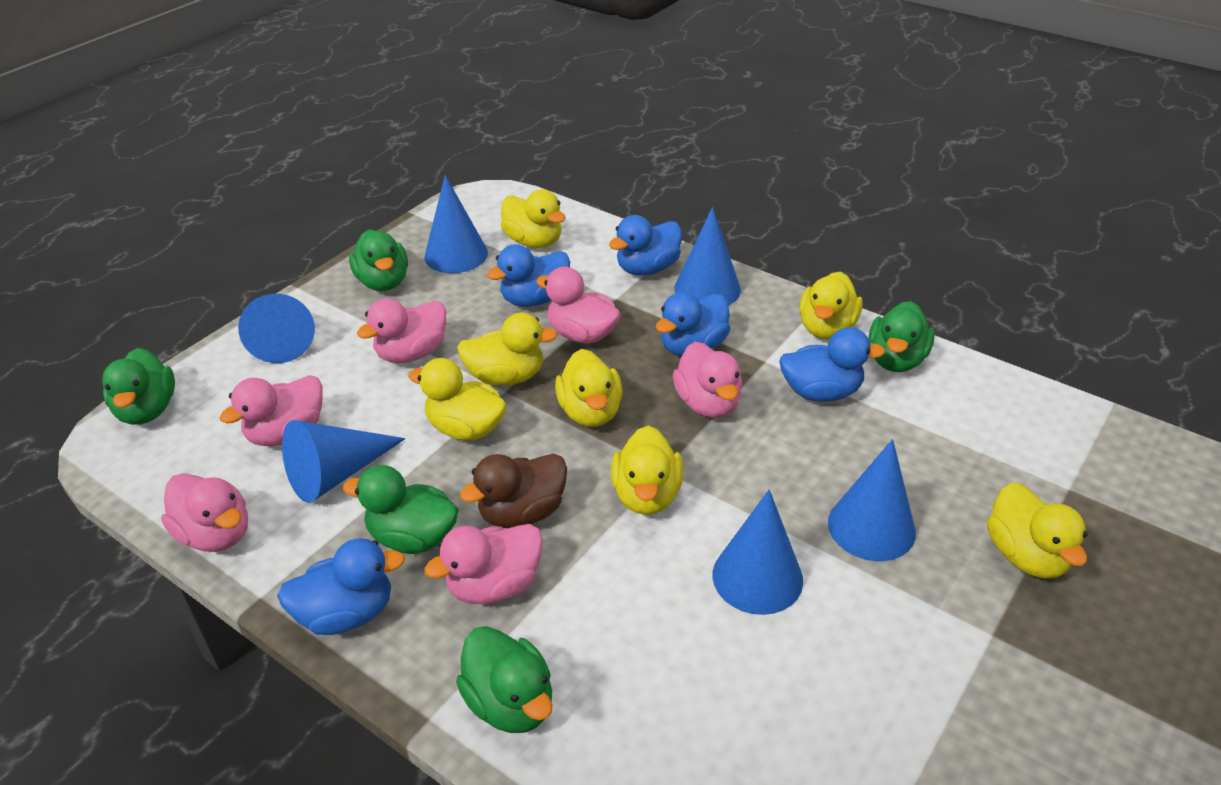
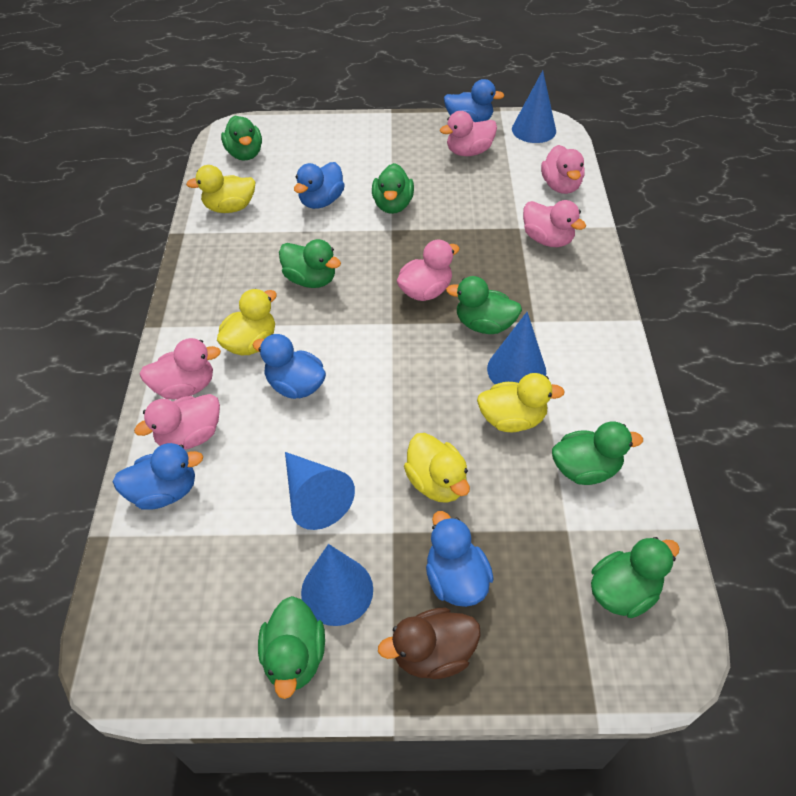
blue cone: 6 -> 4
green duck: 5 -> 7
yellow duck: 7 -> 4

